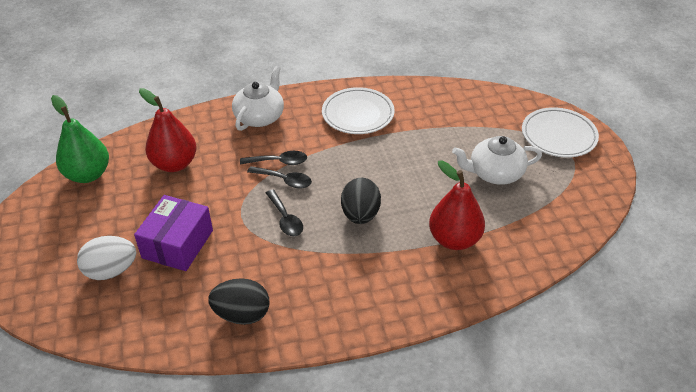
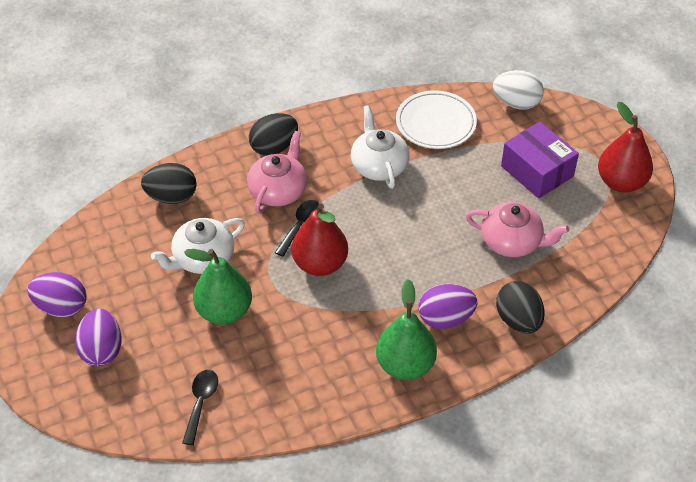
black egg: 2 -> 3
black spoon: 3 -> 2
green pear: 1 -> 2
pink teapot: 0 -> 2
purple egg: 0 -> 3
white plate: 2 -> 1

